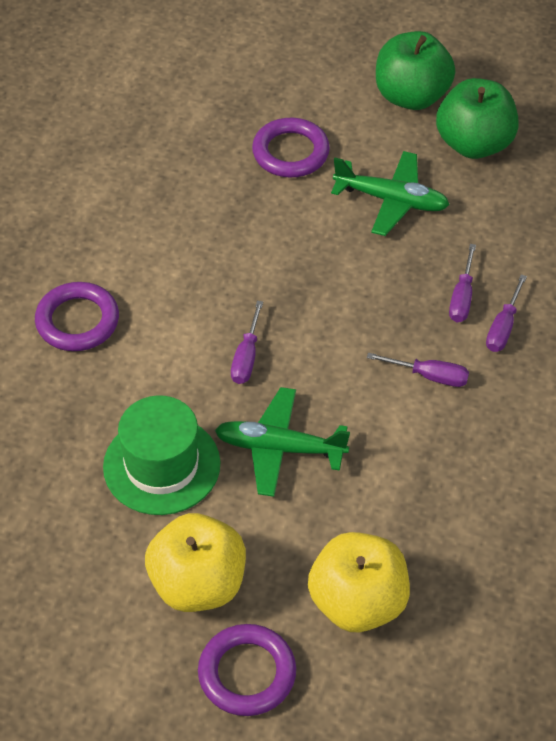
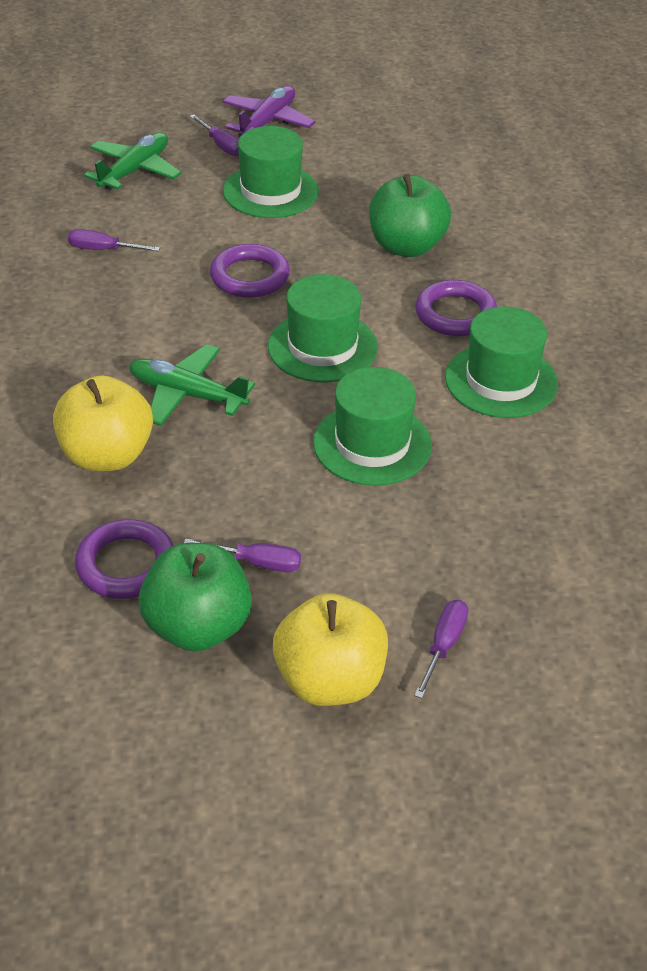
green hat: 1 -> 4
purple plane: 0 -> 1

